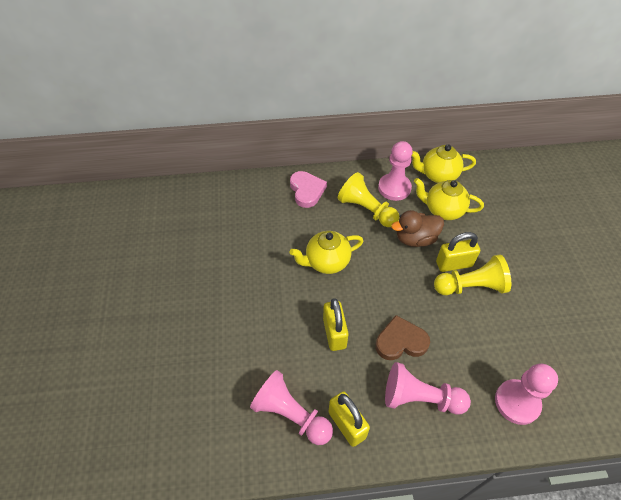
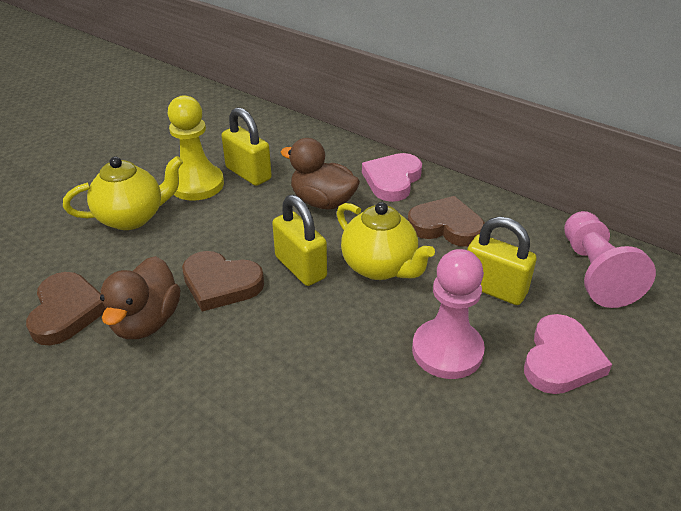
brown duck: 1 -> 2
brown heart: 1 -> 3
pink heart: 1 -> 2
pink pawn: 4 -> 2
yellow pawn: 2 -> 1
yellow teapot: 3 -> 2

